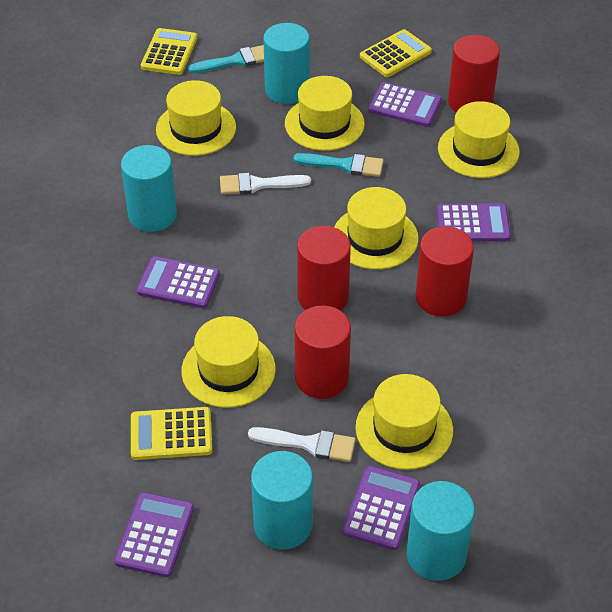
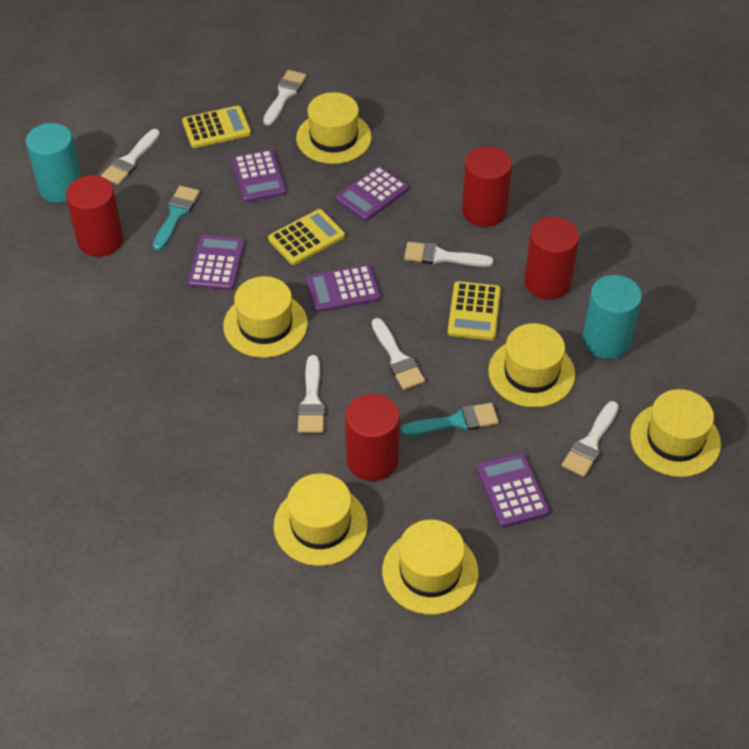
turquoise cylinder: 4 -> 2
white brush: 2 -> 6

